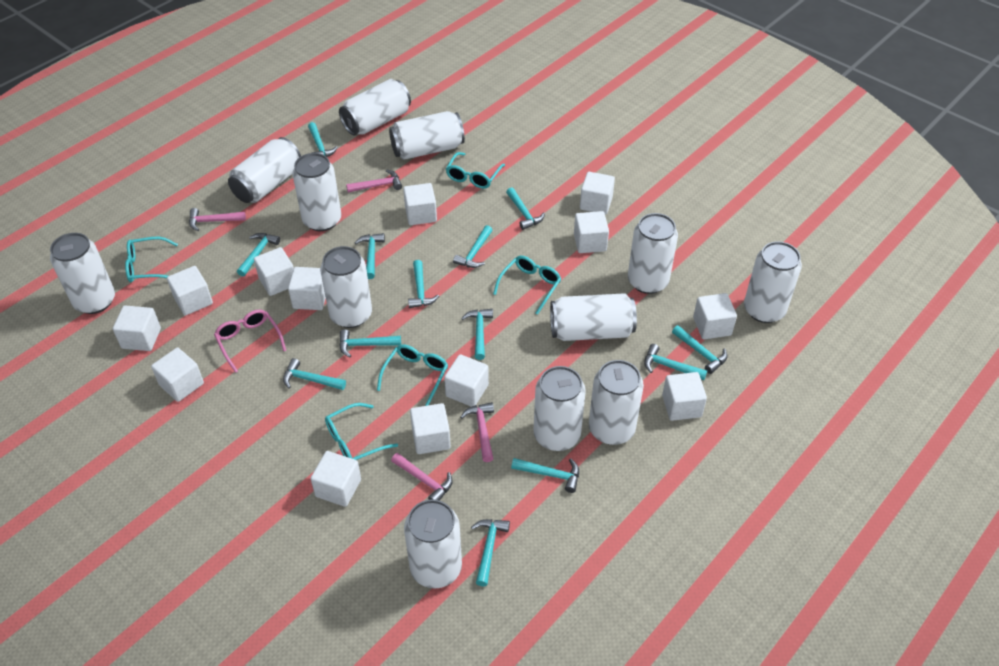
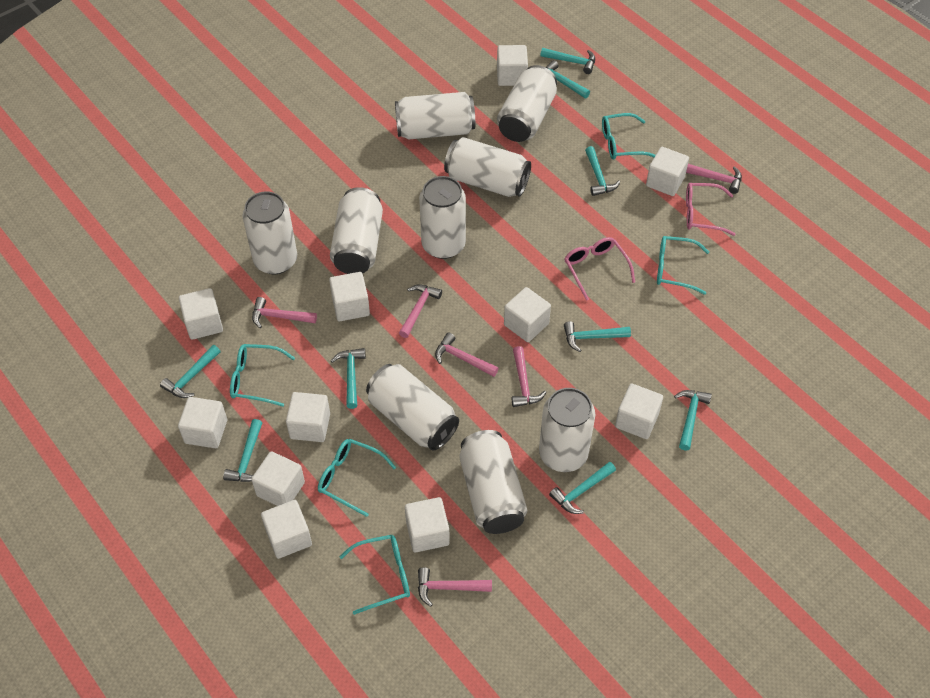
pink glasses: 1 -> 2
pink hammer: 4 -> 6
turquoise hammer: 13 -> 9
white can: 12 -> 9
white cube: 13 -> 11

